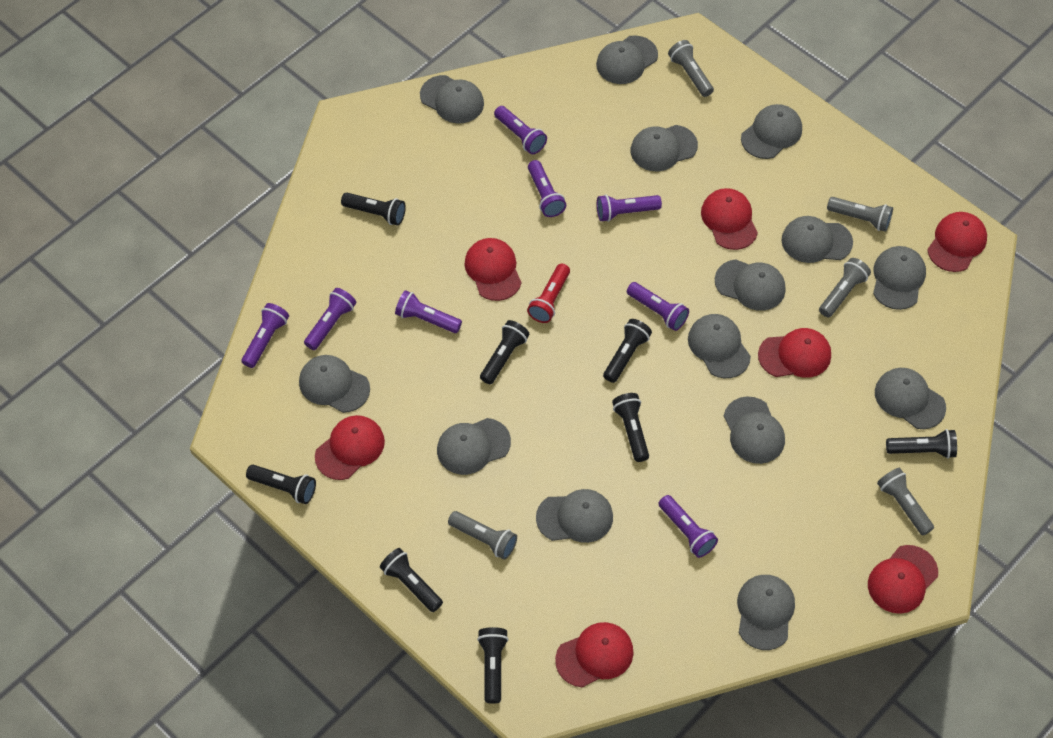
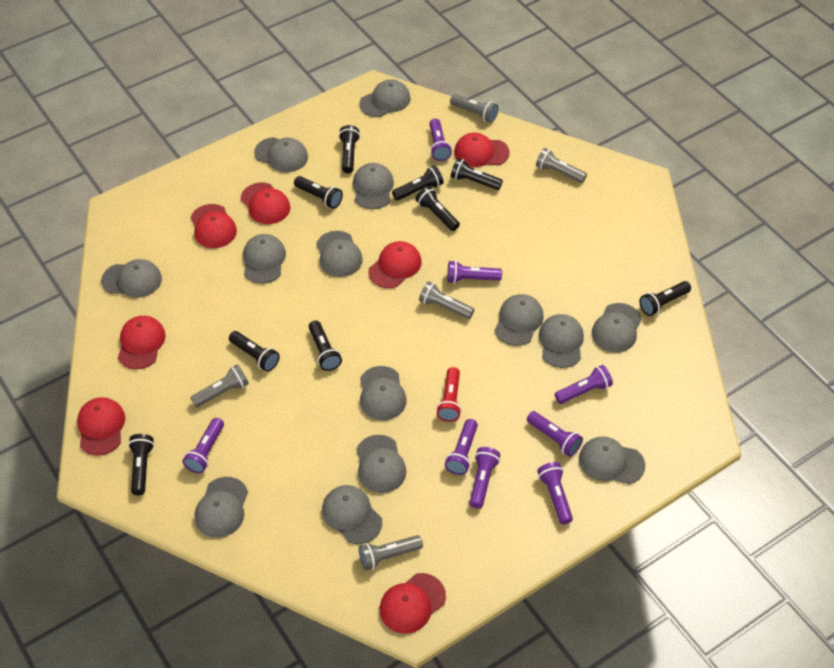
black flashlight: 8 -> 9

